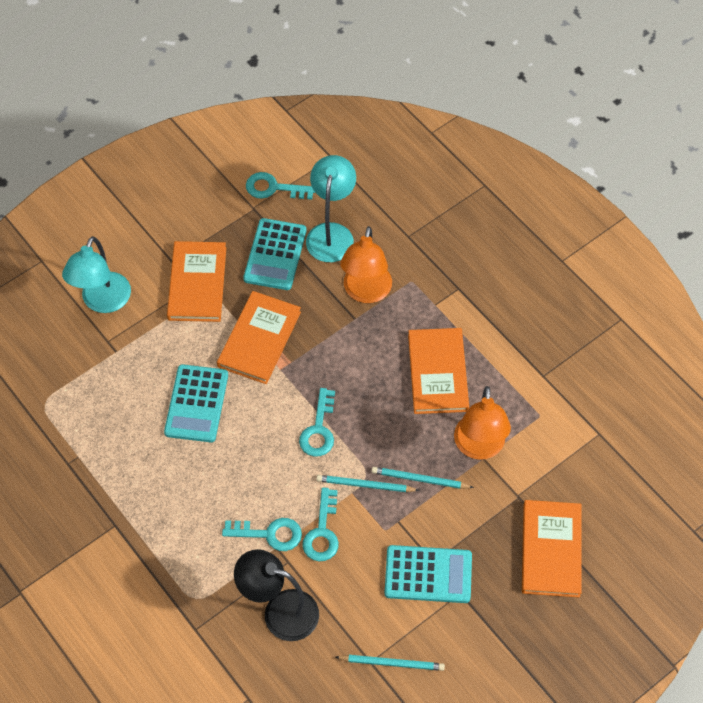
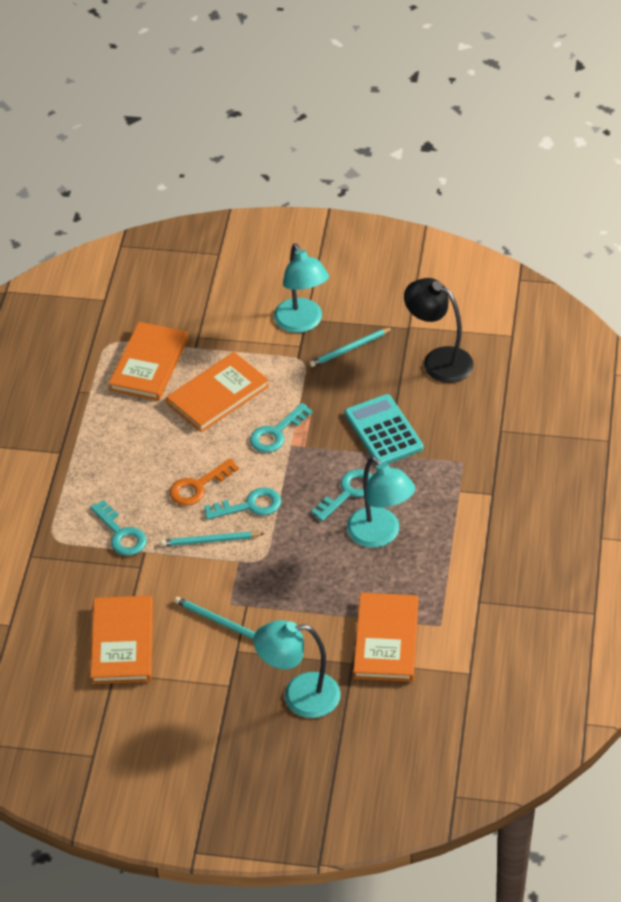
orange key: 0 -> 1
orange lamp: 2 -> 0
turquoise calculator: 3 -> 1
turquoise lamp: 2 -> 3

